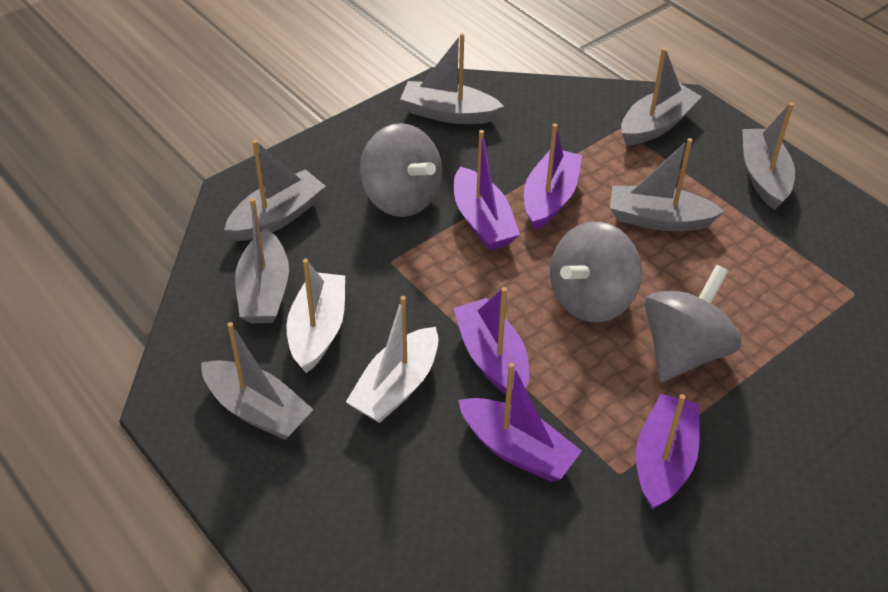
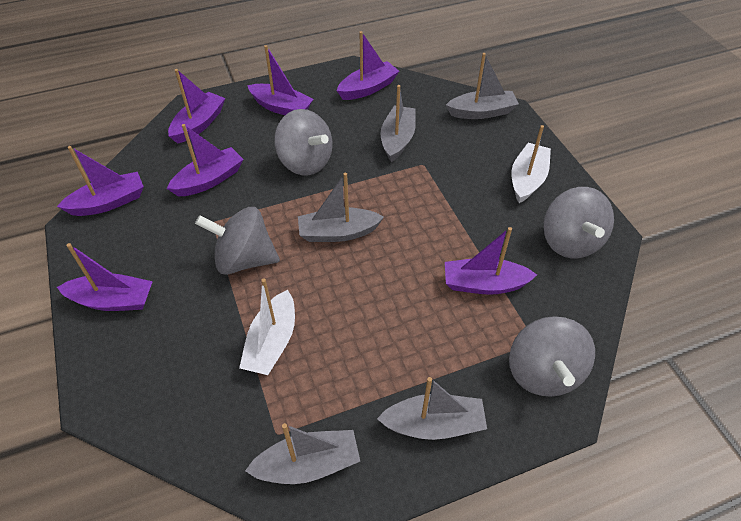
grey boat: 7 -> 5
grey spinning top: 3 -> 4
purple boat: 5 -> 7

